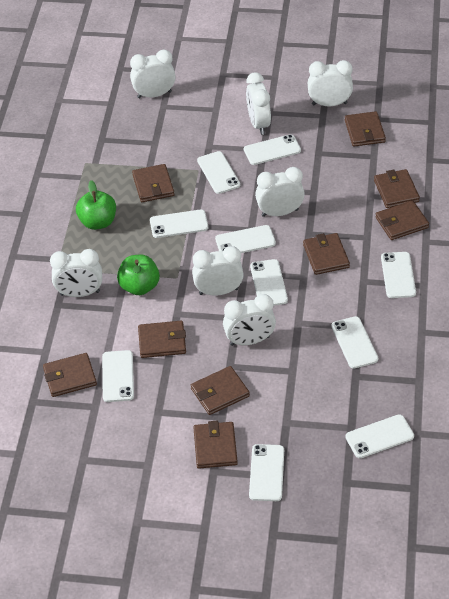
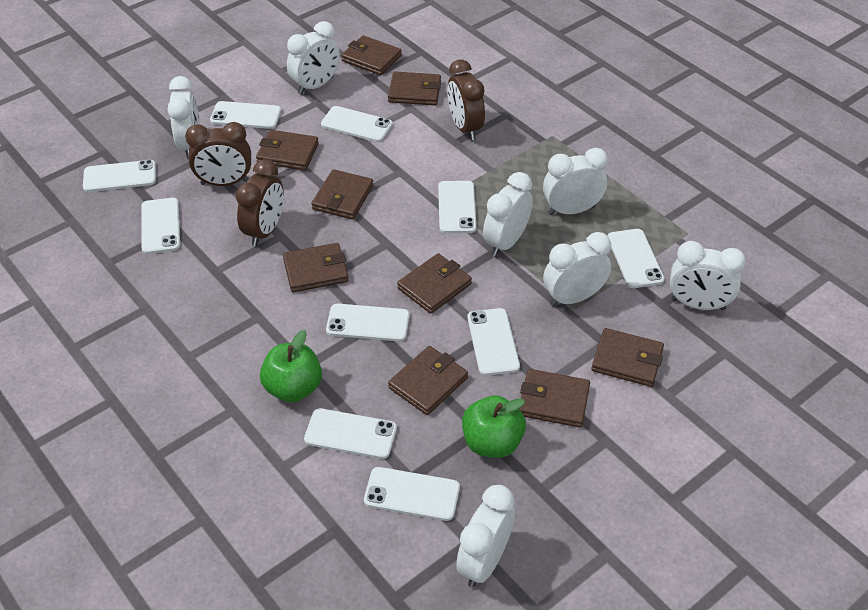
brown clock: 0 -> 3

